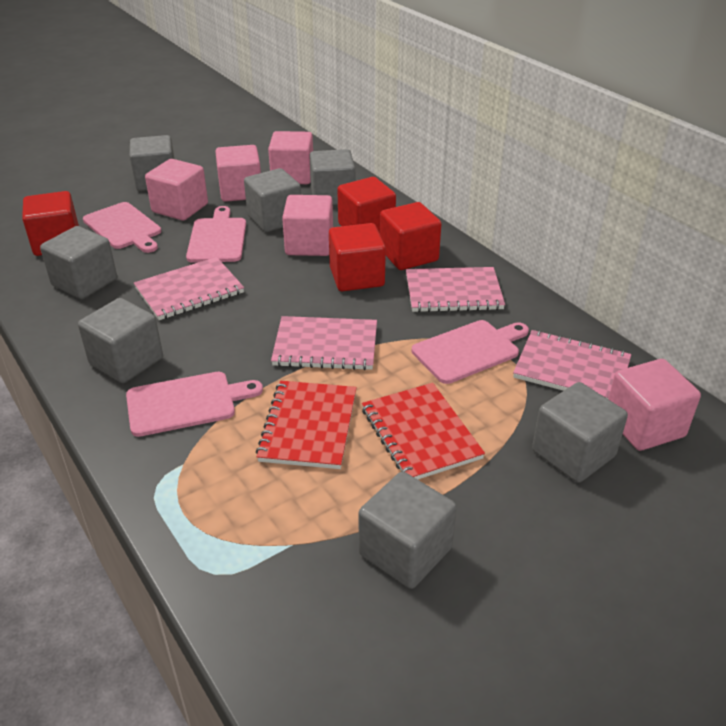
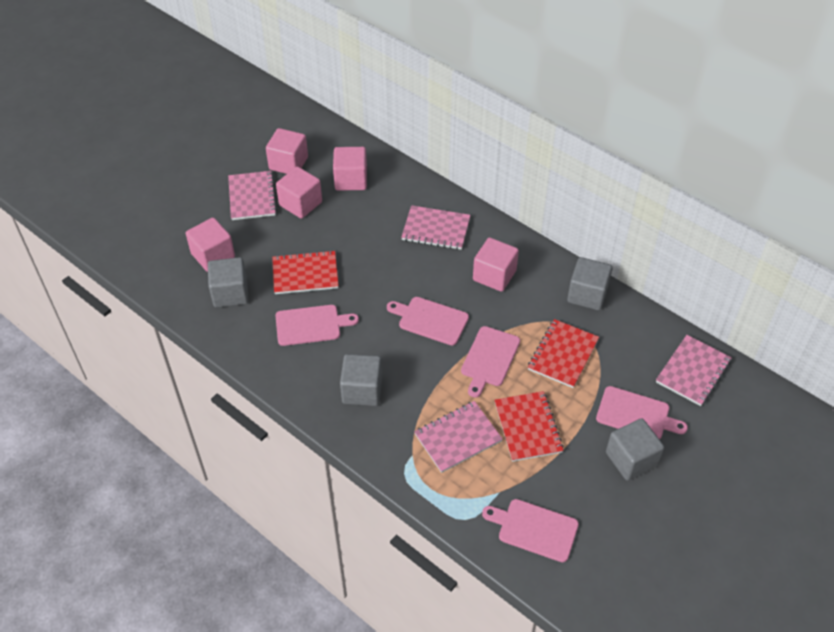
grey cube: 7 -> 4
pink cutting board: 4 -> 5
red cube: 4 -> 0
red notebook: 2 -> 3

